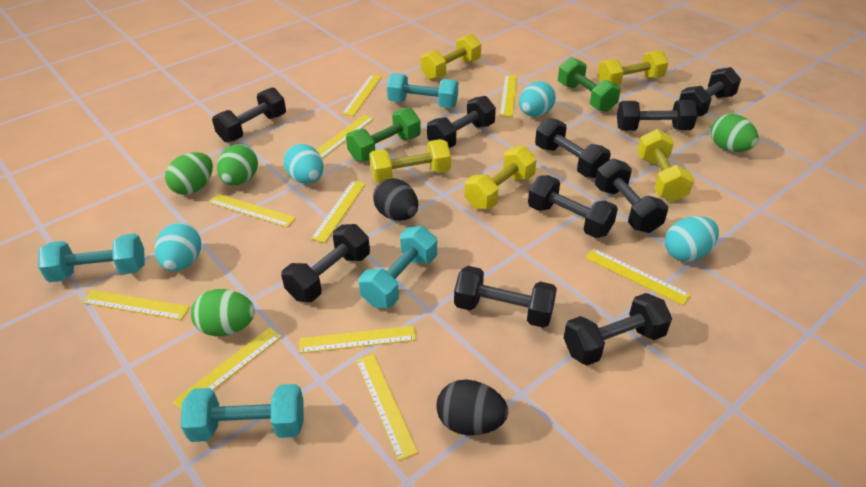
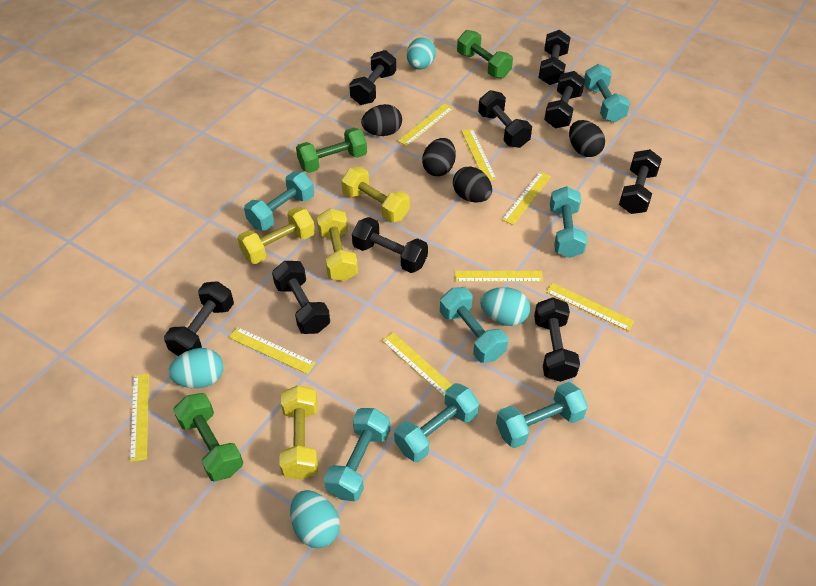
black dumbbell: 10 -> 9
black egg: 2 -> 4
green dumbbell: 2 -> 3
green egg: 4 -> 0
turquoise dumbbell: 4 -> 7
yellow dumbbell: 5 -> 4
yellow ruler: 10 -> 8

